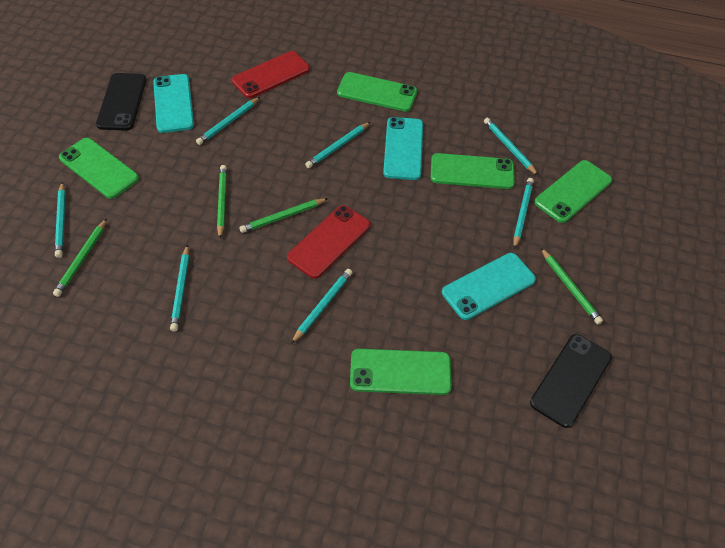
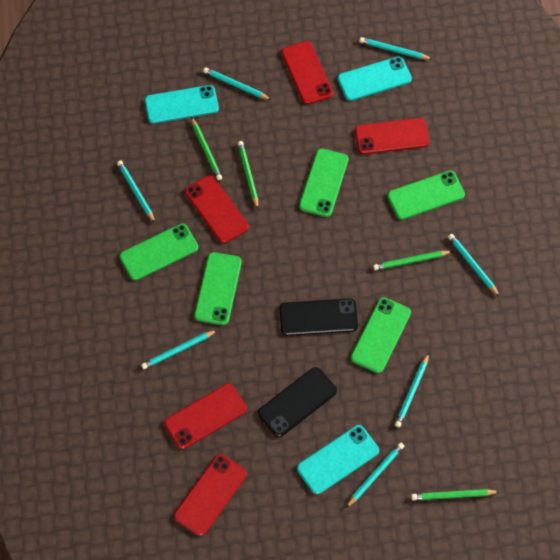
red phone: 2 -> 5

